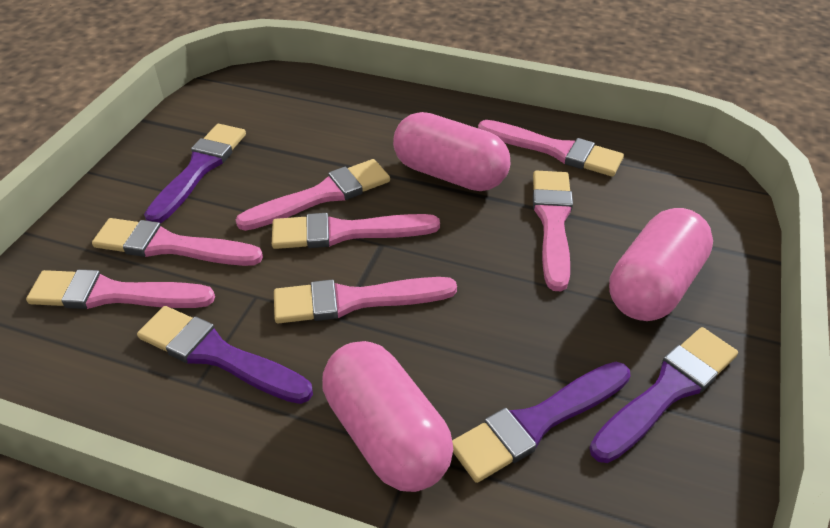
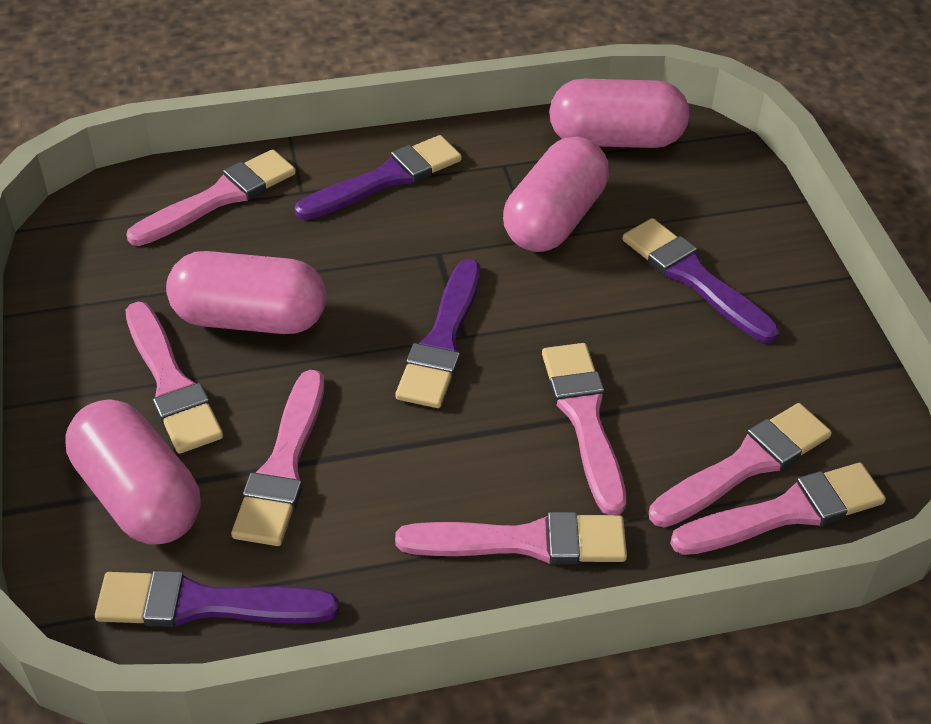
pink capsule: 3 -> 4

